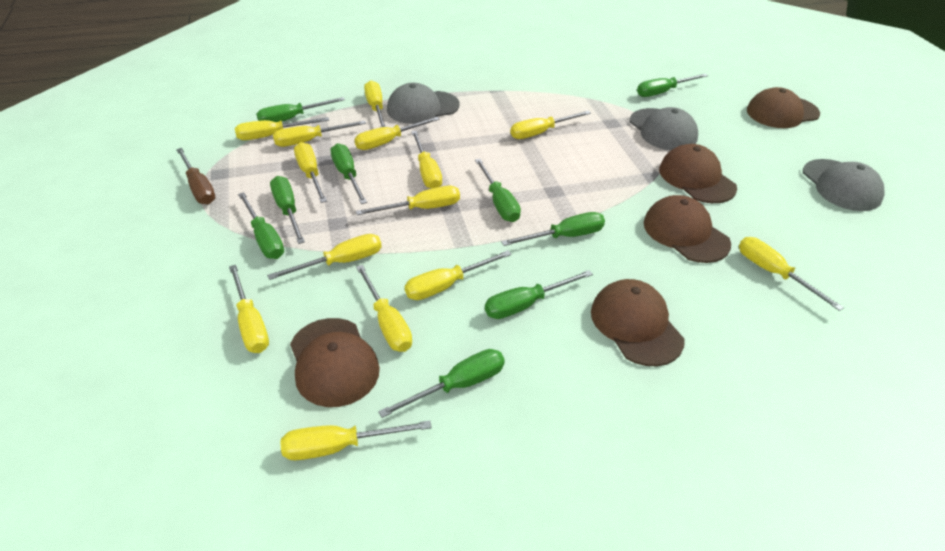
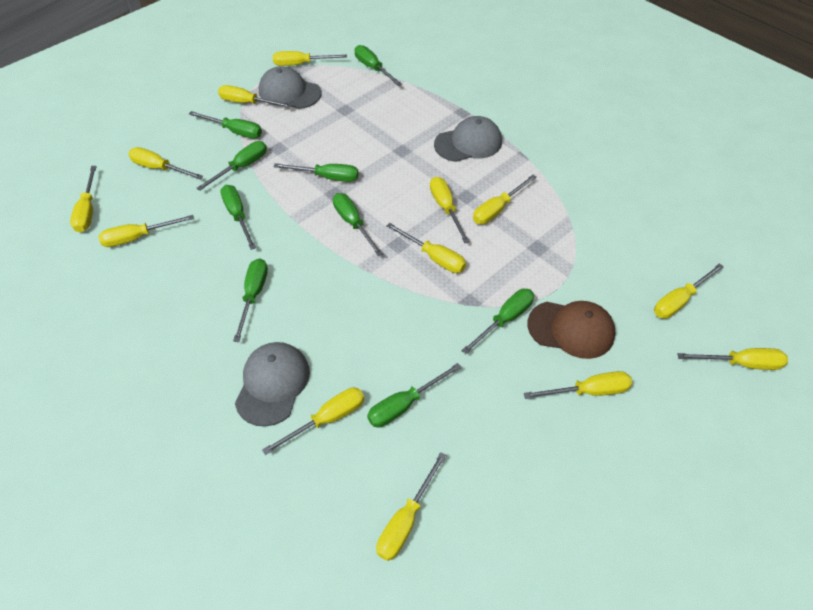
brown cap: 5 -> 1
brown screwdriver: 1 -> 0
yellow screwdriver: 14 -> 13

